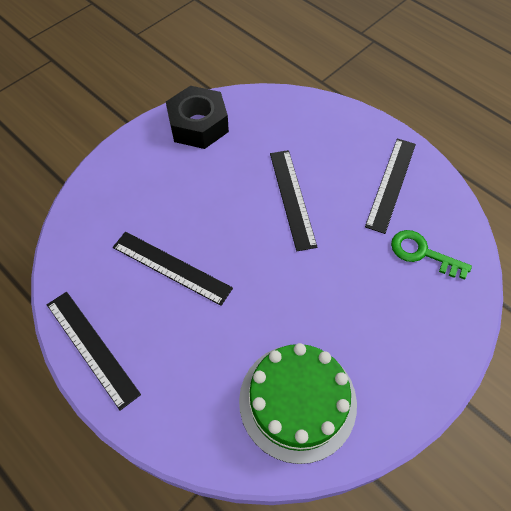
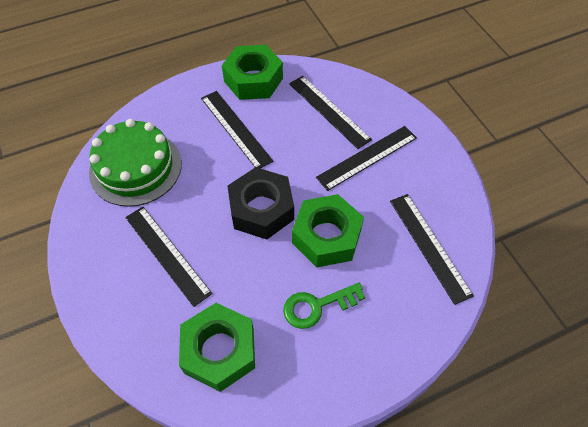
black ruler: 4 -> 5
green nut: 0 -> 3

